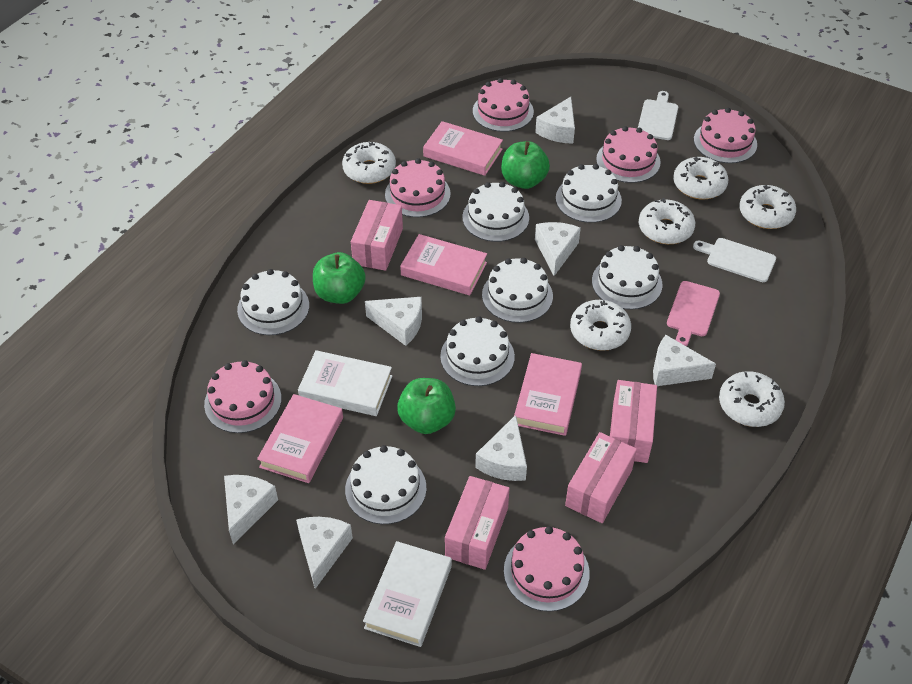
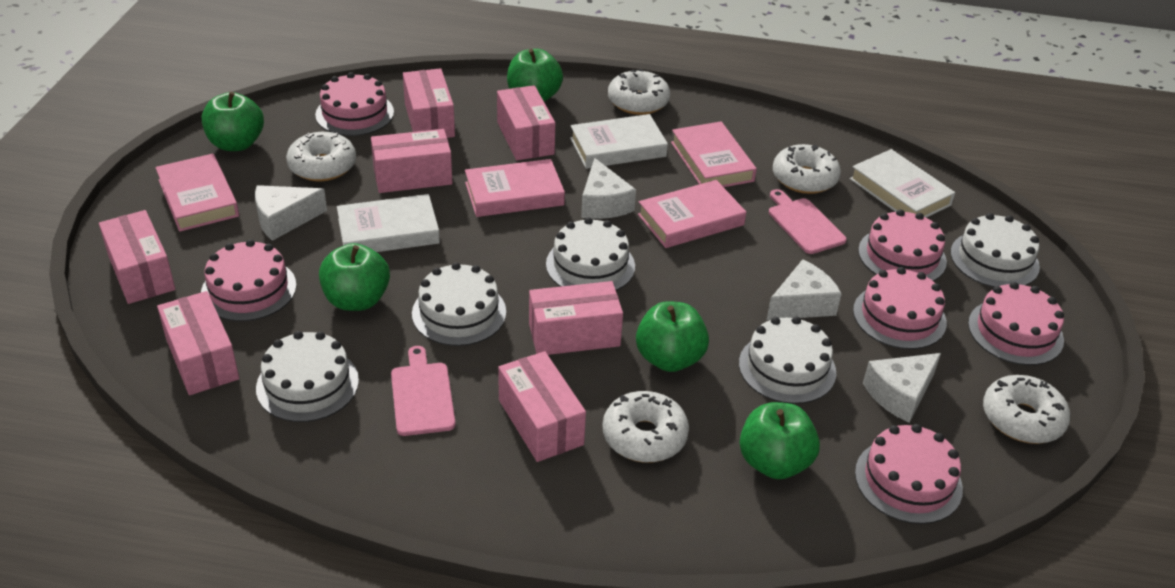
green apple: 3 -> 5
pink box: 4 -> 7
pink cutting board: 1 -> 2
white book: 2 -> 3
white cake: 7 -> 5
white cheese: 7 -> 4
white cutting board: 2 -> 0
white donut: 6 -> 5

